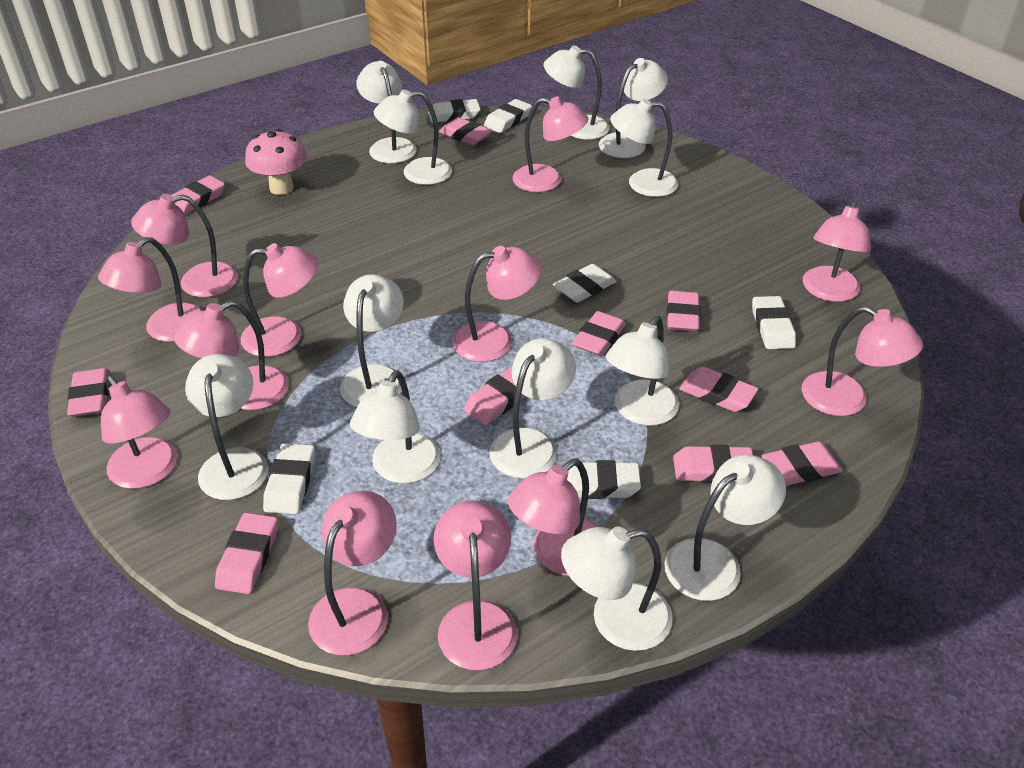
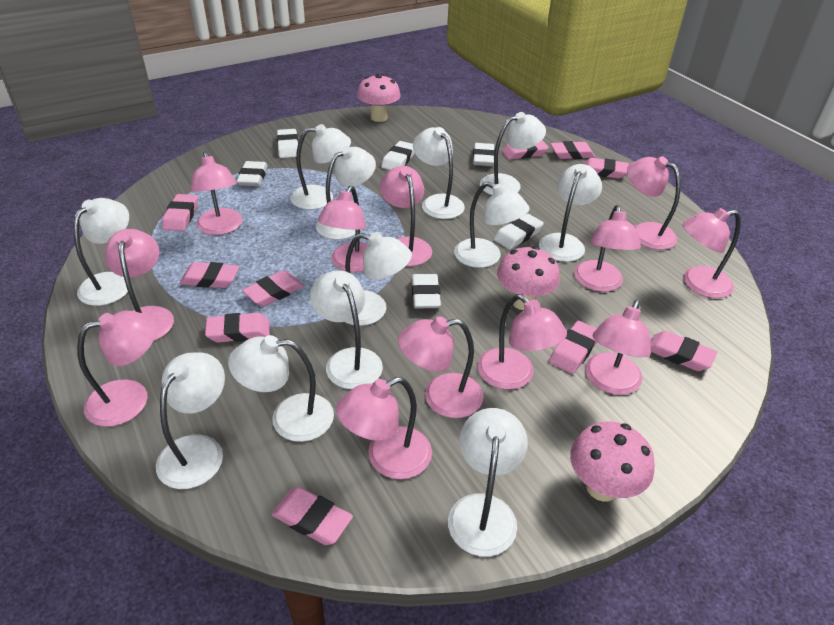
pink mushroom: 1 -> 3

